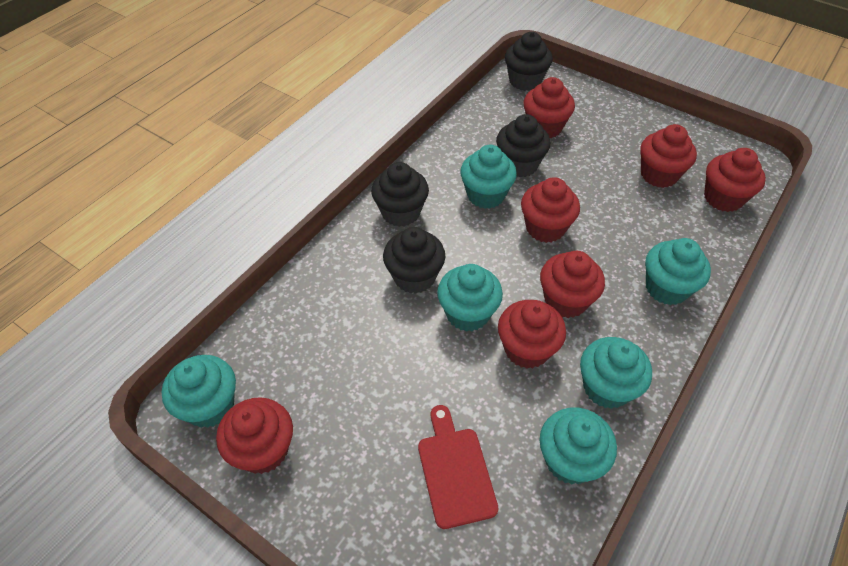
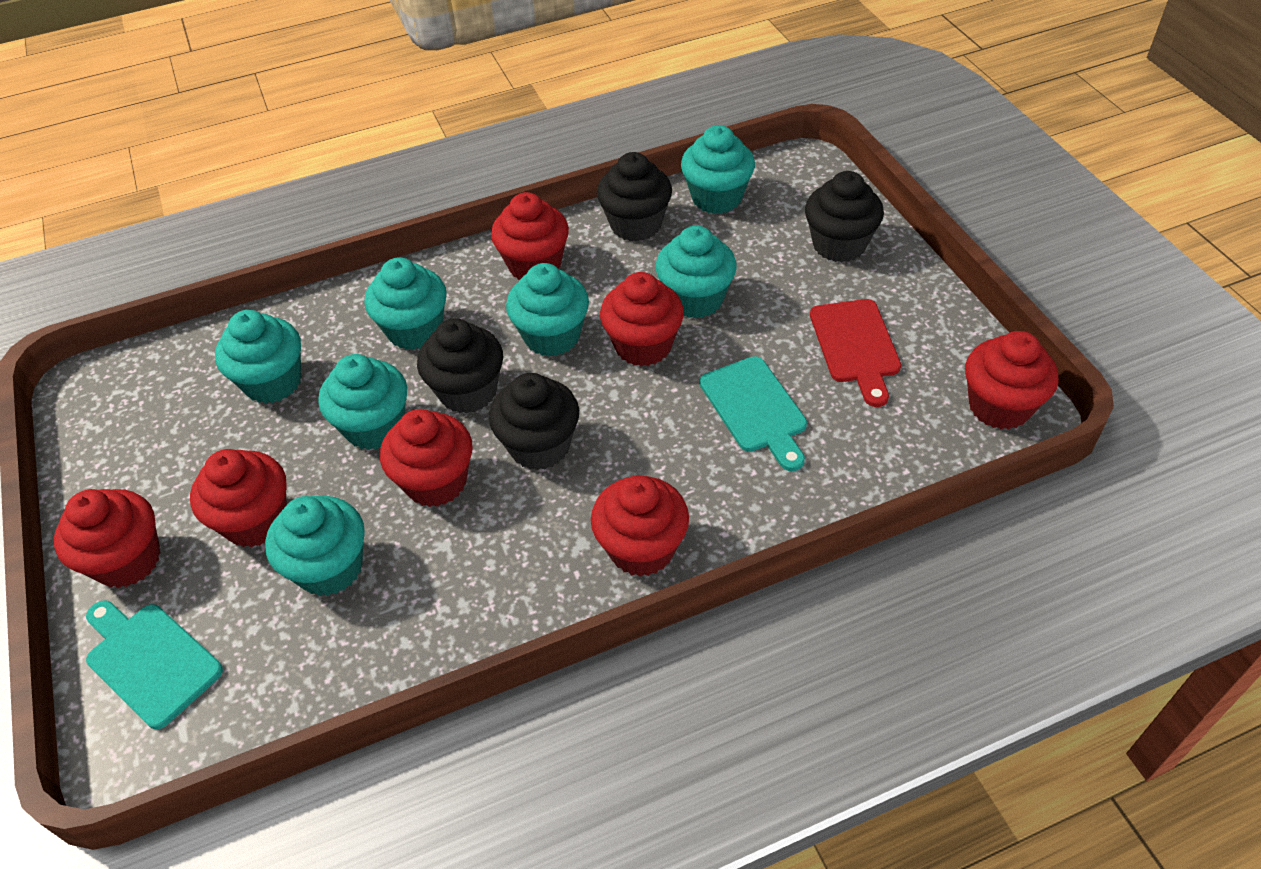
turquoise cupcake: 6 -> 7
turquoise cutting board: 0 -> 2

